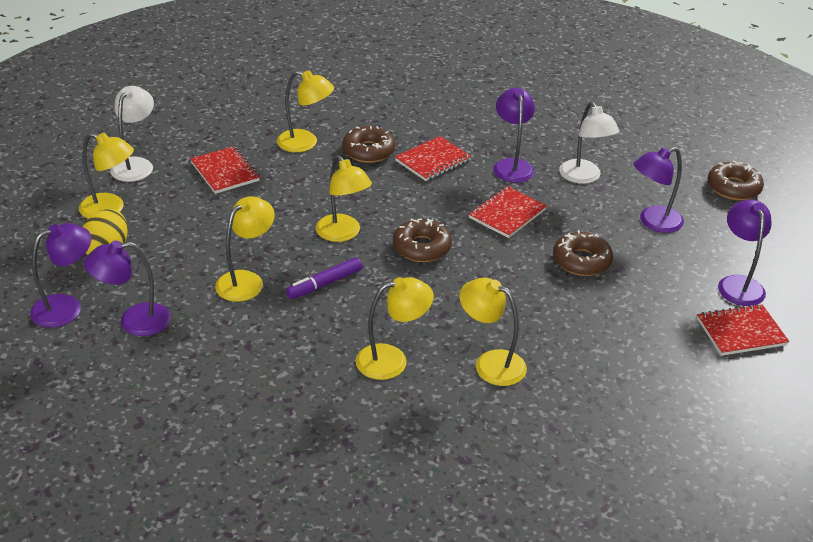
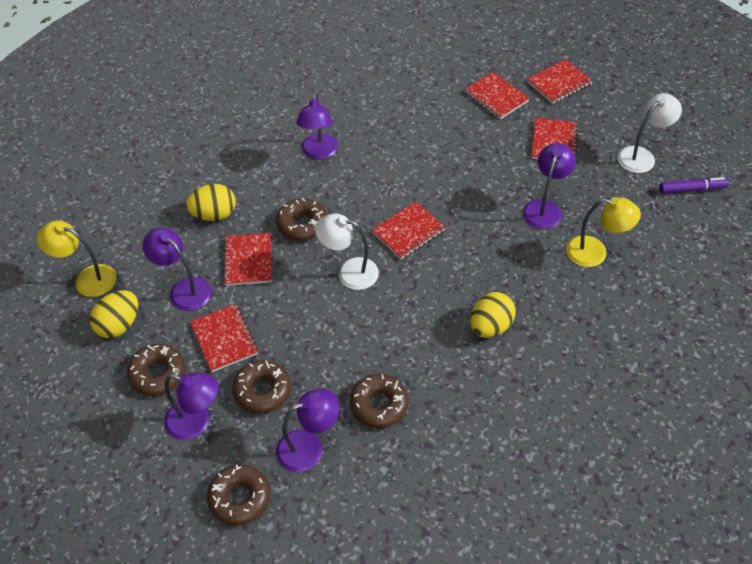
brown donut: 4 -> 5
red notebook: 4 -> 6
yellow egg: 1 -> 3
yellow lamp: 6 -> 2

